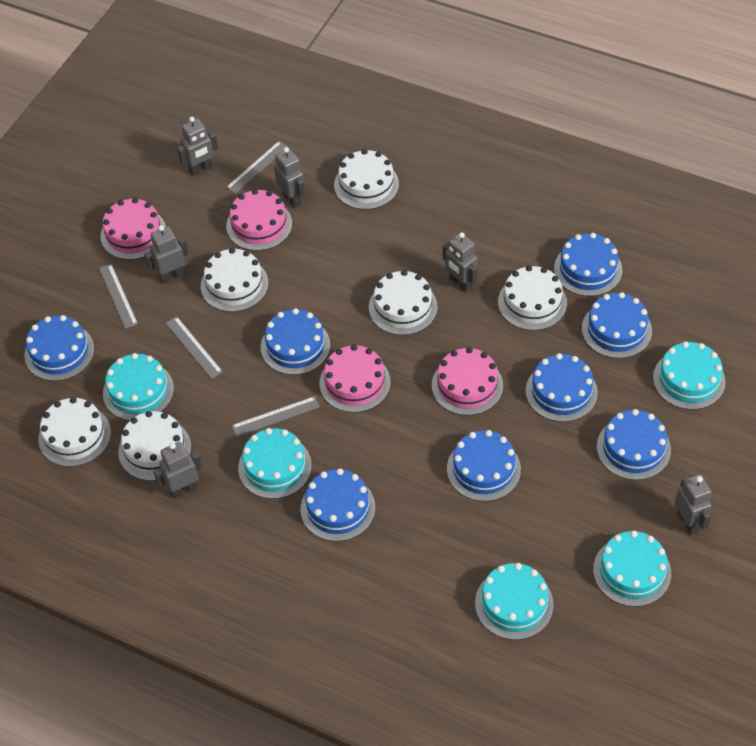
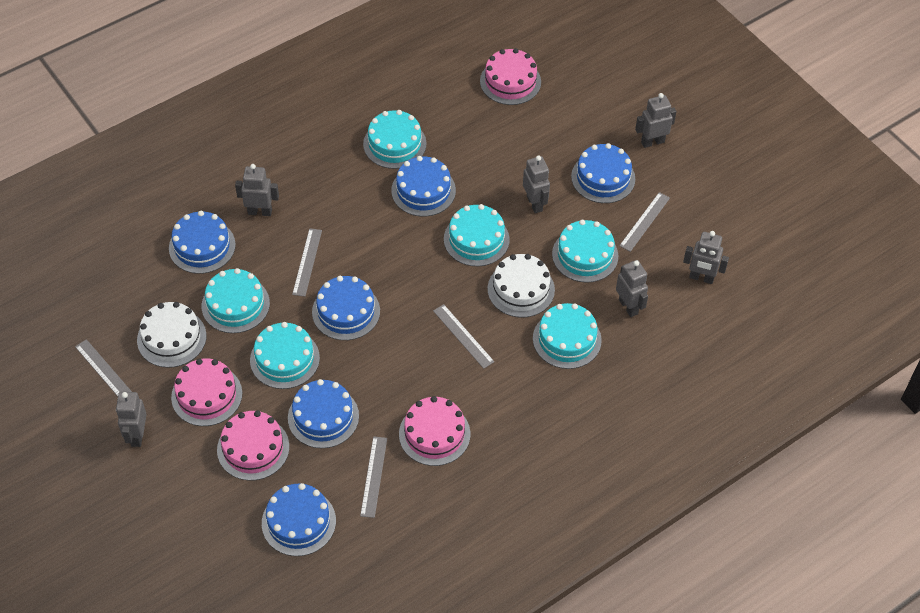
blue cake: 8 -> 6
grey ruler: 4 -> 5
turquoise cake: 5 -> 6
white cake: 6 -> 2

